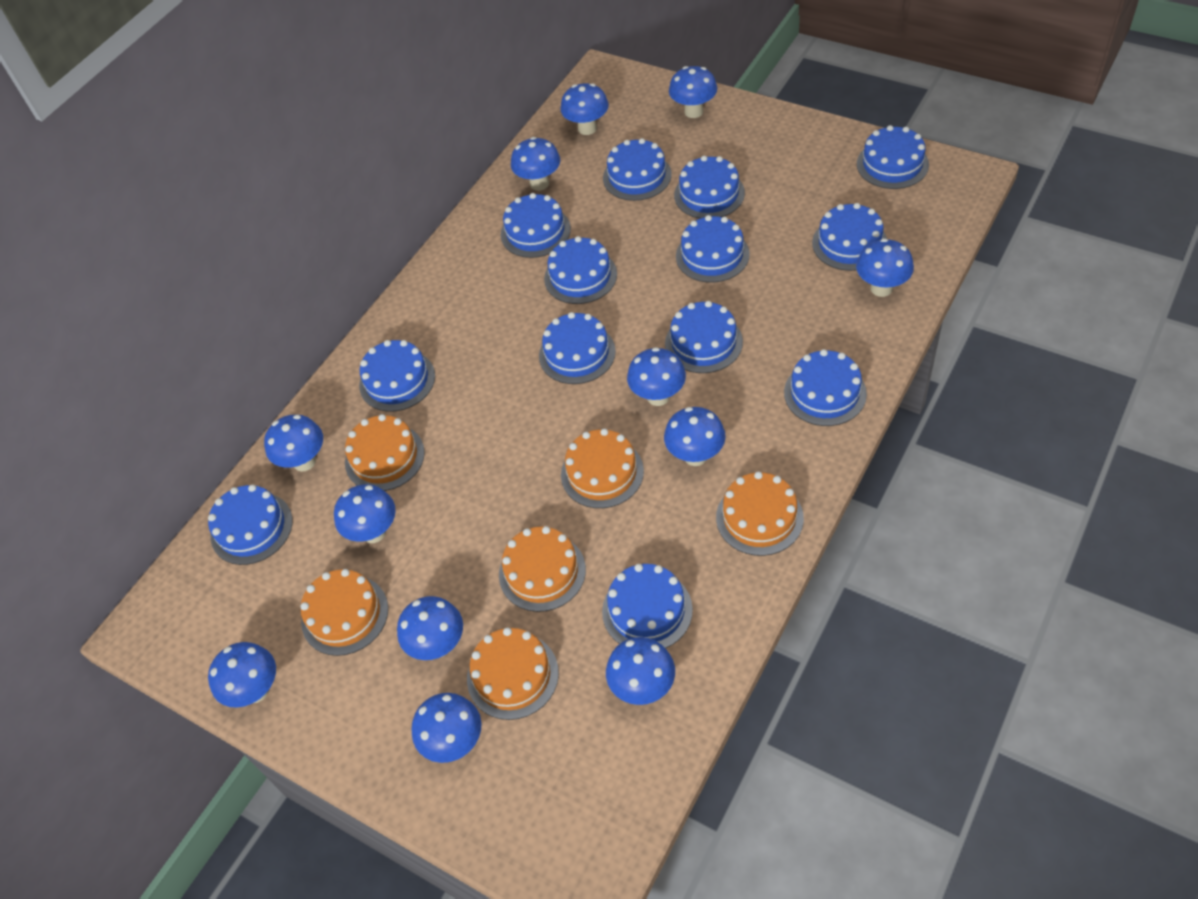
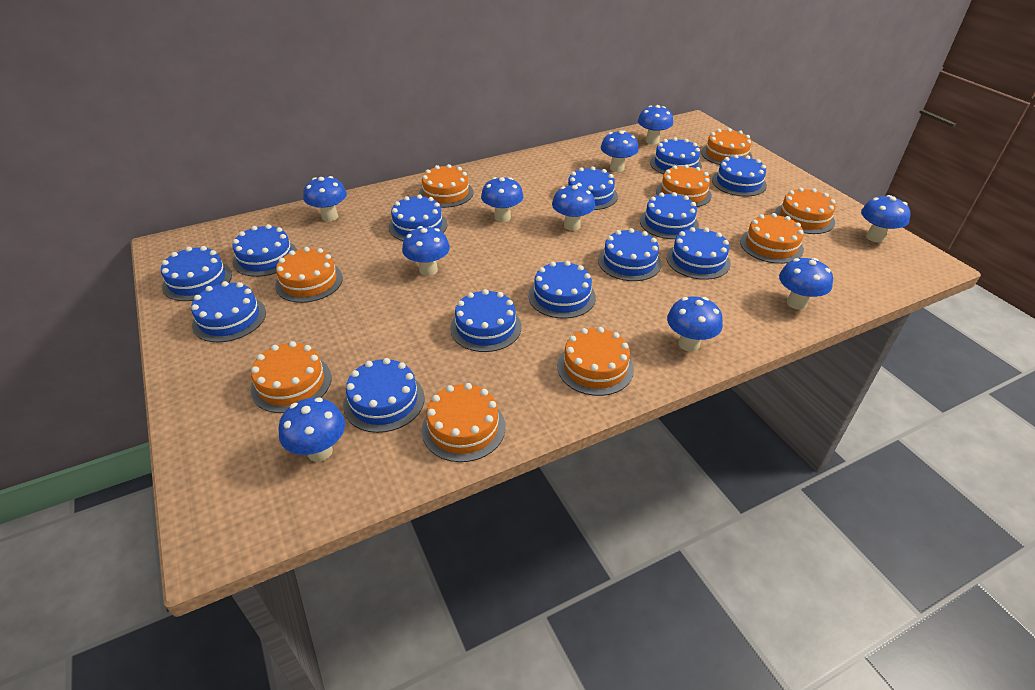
blue mushroom: 12 -> 10
orange cake: 6 -> 9

